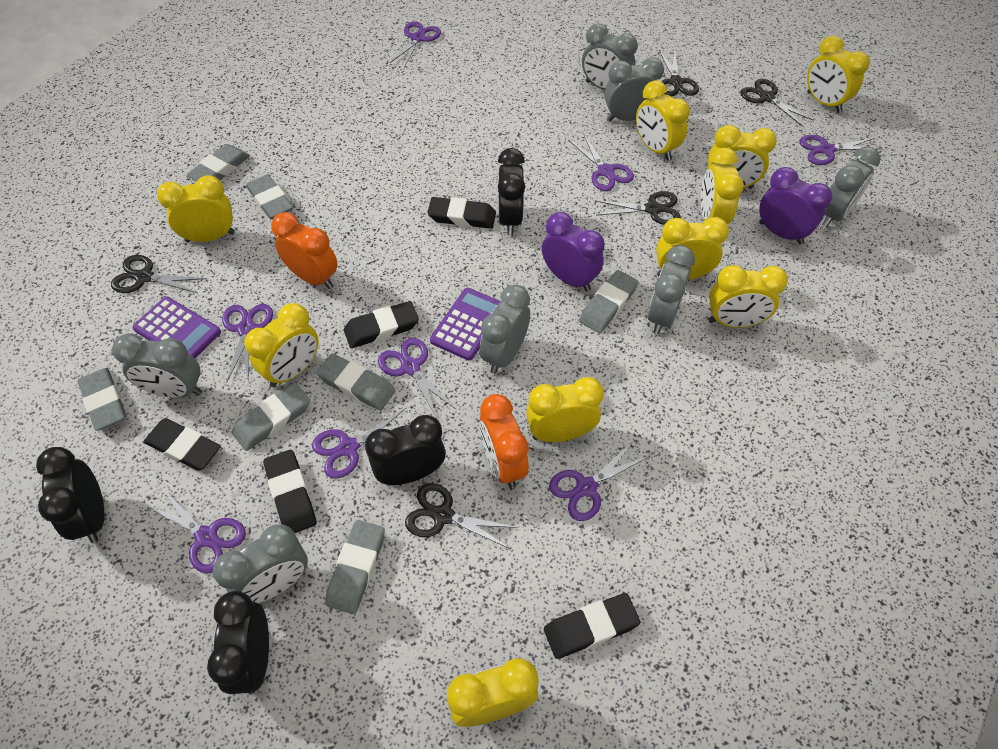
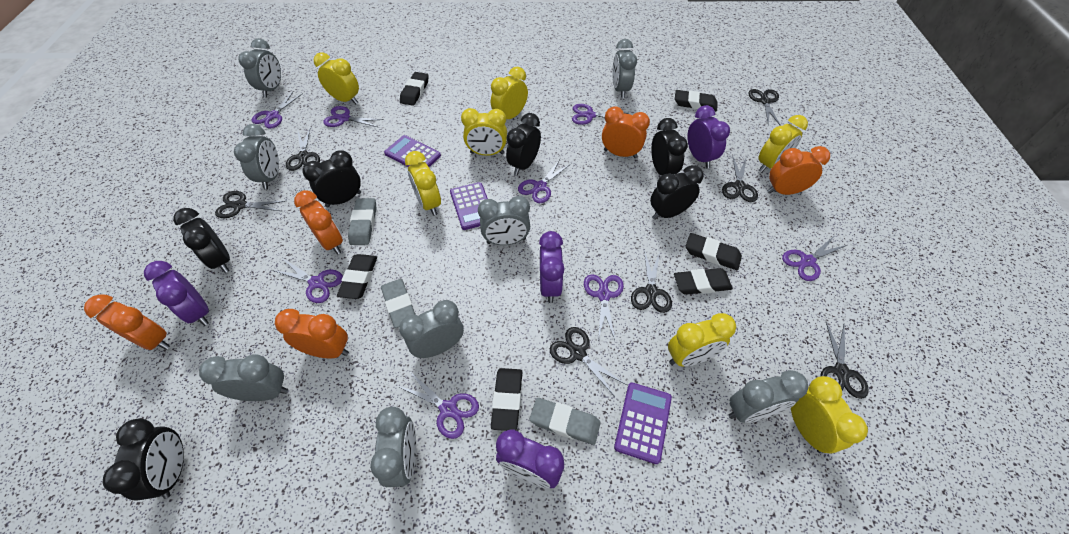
black clock: 4 -> 6
black eraser: 5 -> 6
black scissors: 5 -> 7
grey clock: 7 -> 8
grey eraser: 7 -> 3
orange clock: 2 -> 5
purple calculator: 2 -> 3
purple clock: 2 -> 4
yellow clock: 10 -> 7

